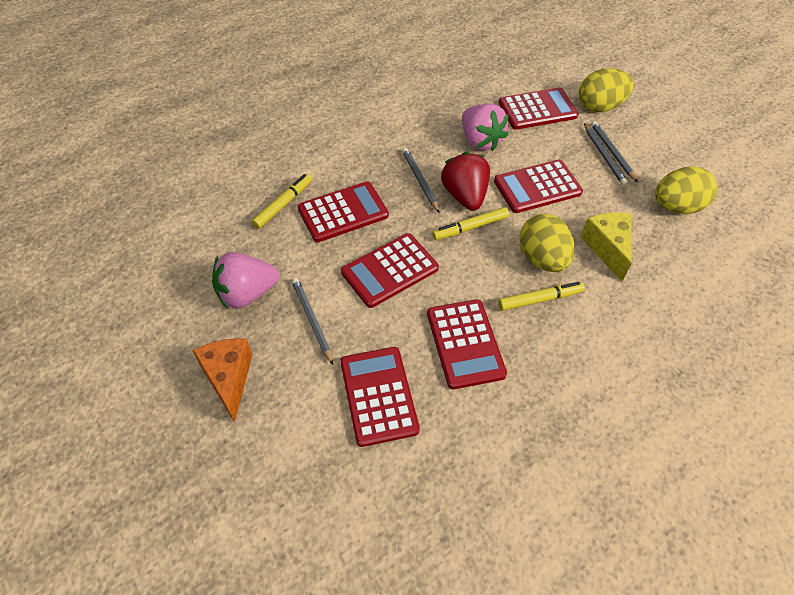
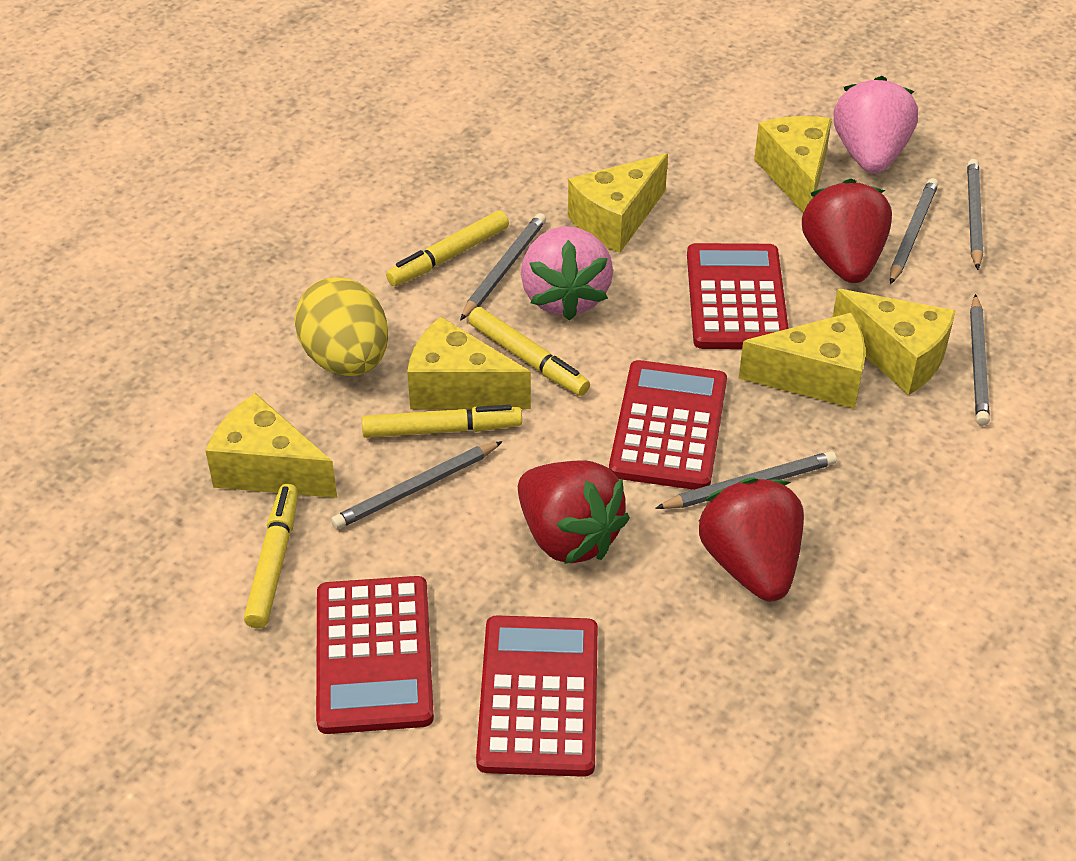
grey pencil: 4 -> 6
orange cheese: 1 -> 0
red calculator: 6 -> 4
red strawberry: 1 -> 3
yellow cheese: 1 -> 6
yellow egg: 3 -> 1
yellow marker: 3 -> 4

